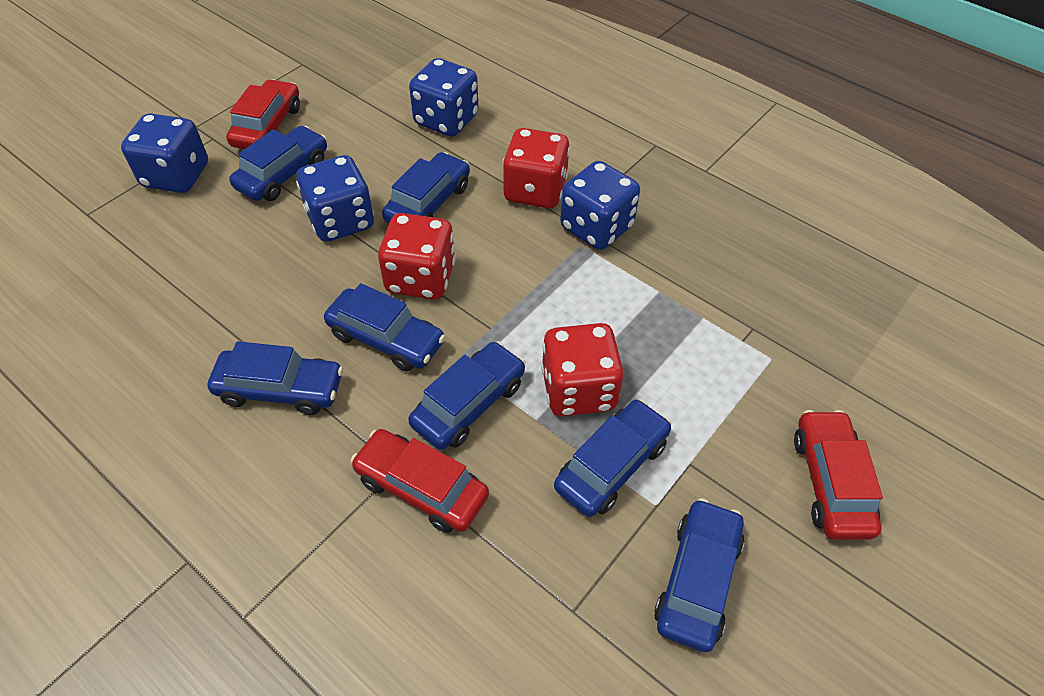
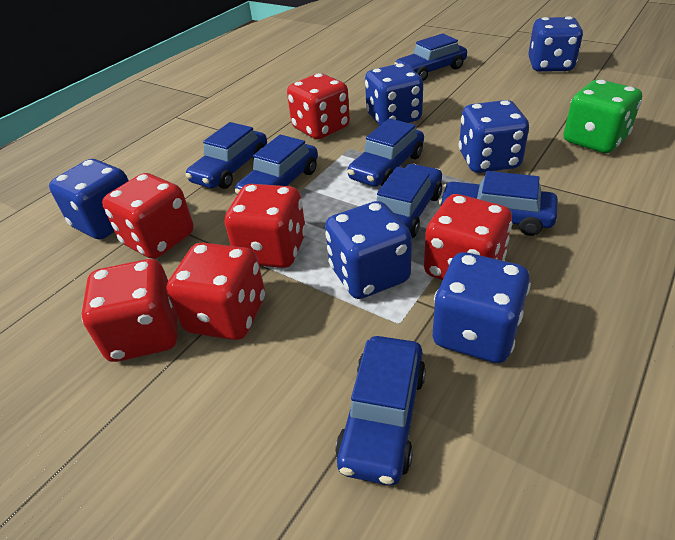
blue dice: 4 -> 6
green dice: 0 -> 1
red car: 3 -> 0
red dice: 3 -> 6

